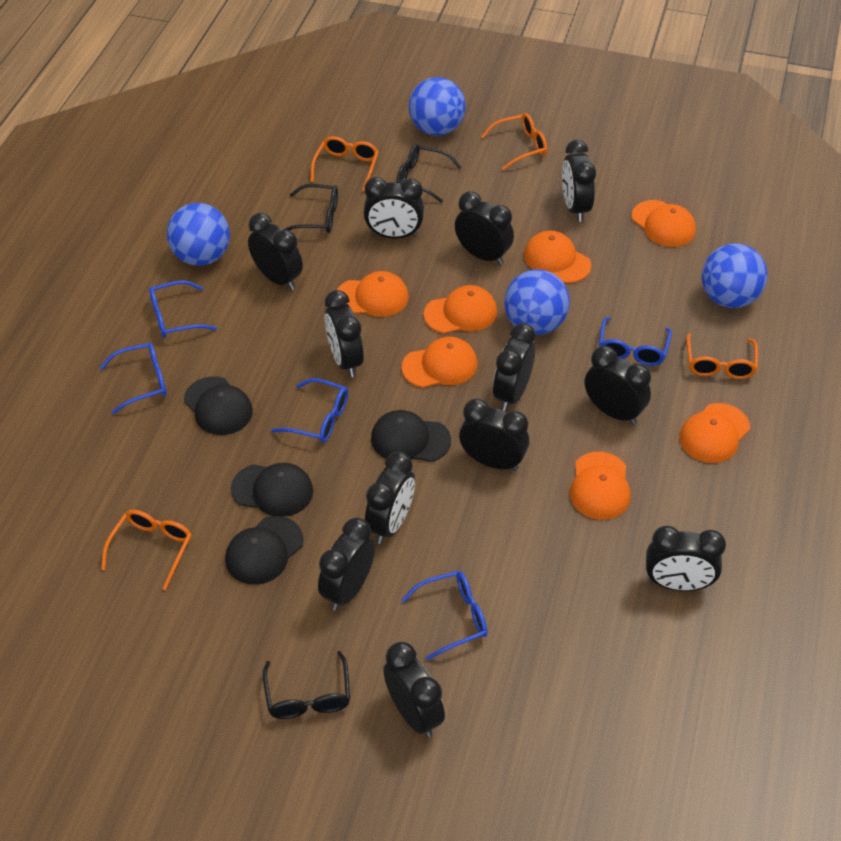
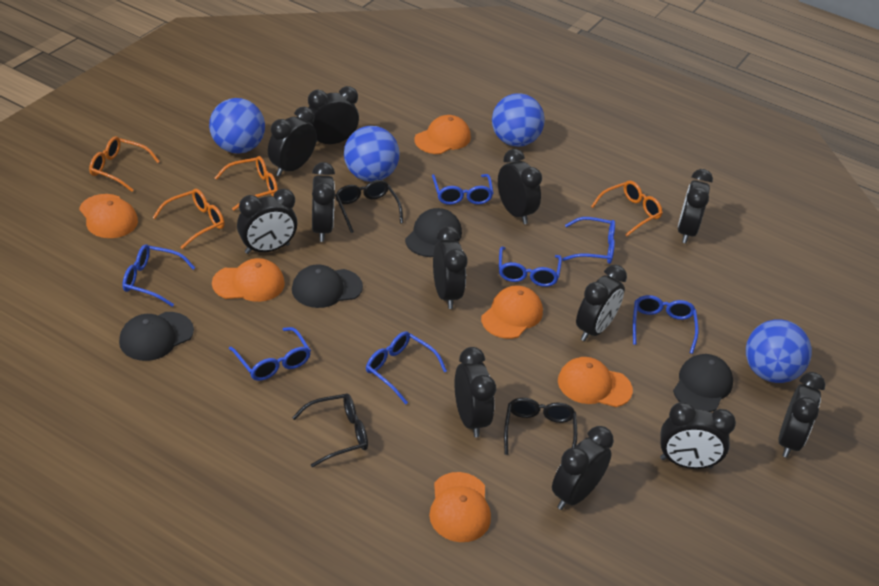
blue glasses: 5 -> 7
orange cap: 7 -> 6

